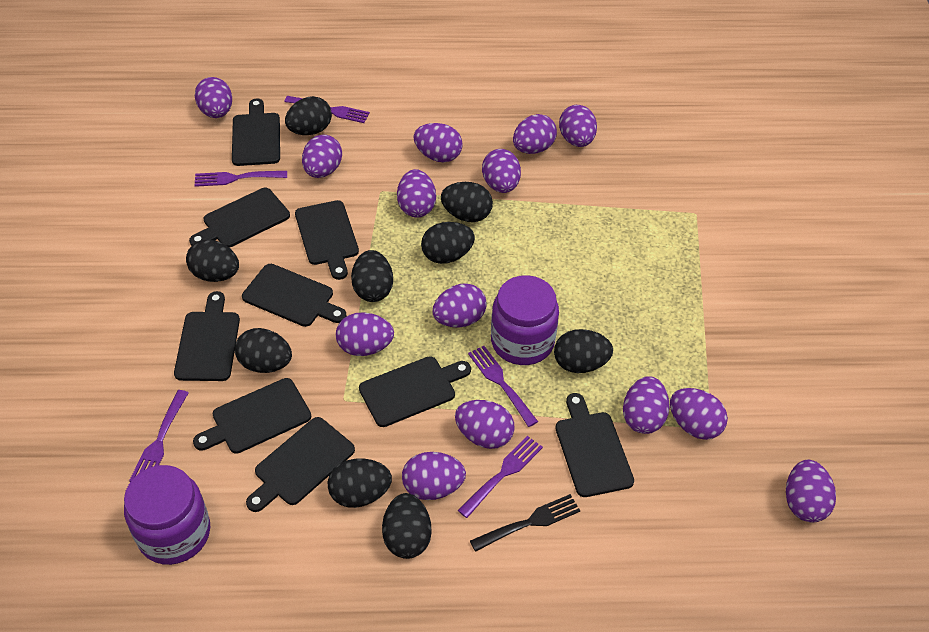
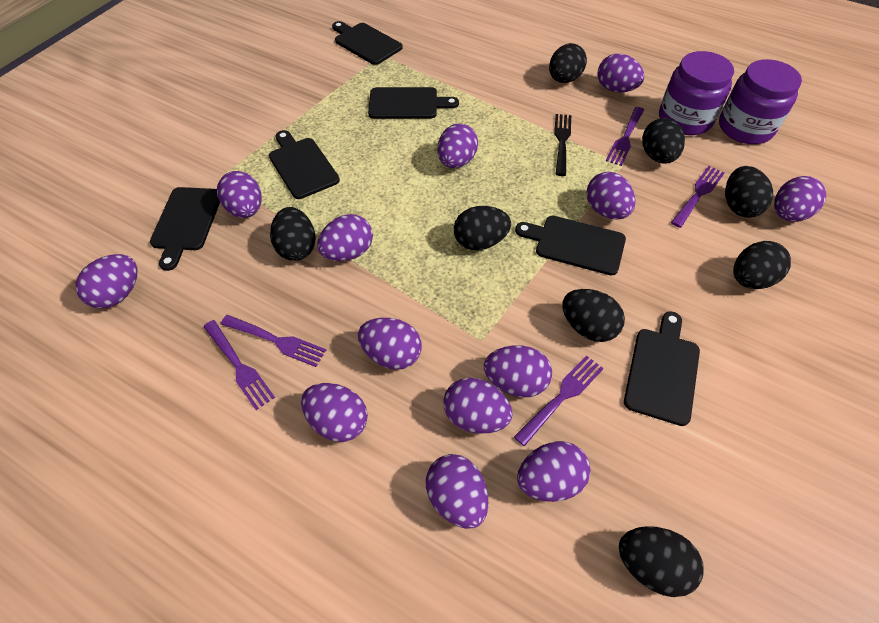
black cutting board: 9 -> 6
black egg: 9 -> 8
purple egg: 14 -> 13

